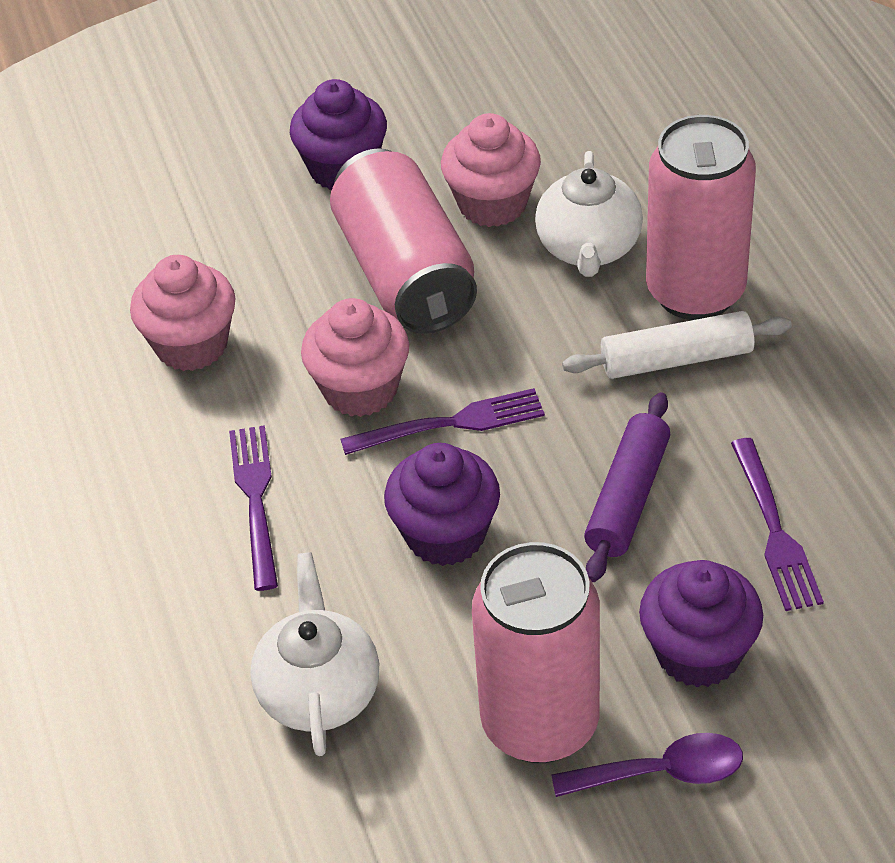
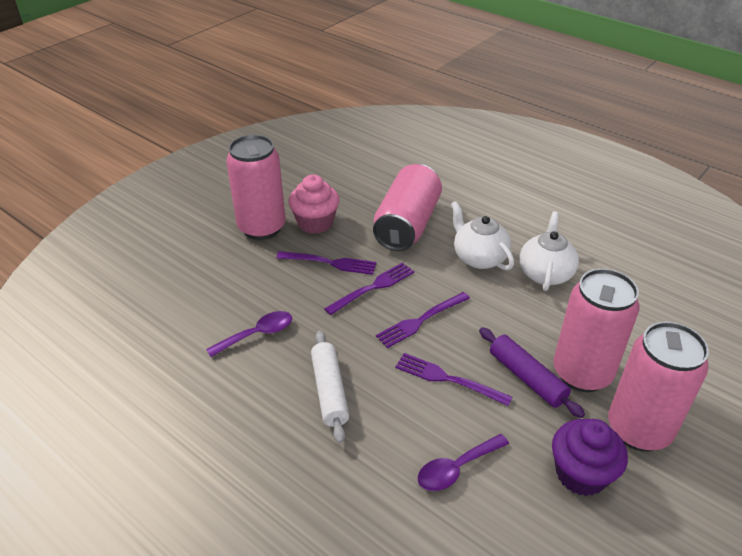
pink can: 3 -> 4
pink cupcake: 3 -> 1
purple cupcake: 3 -> 1
purple fork: 3 -> 4
purple spoon: 1 -> 2

